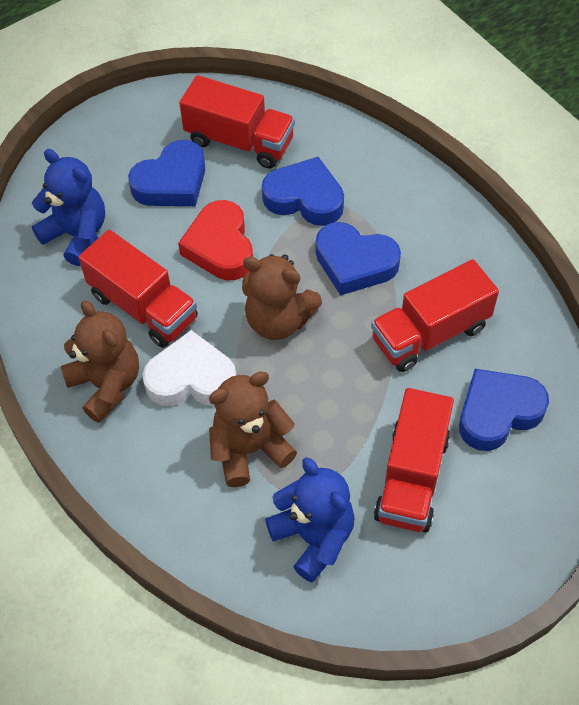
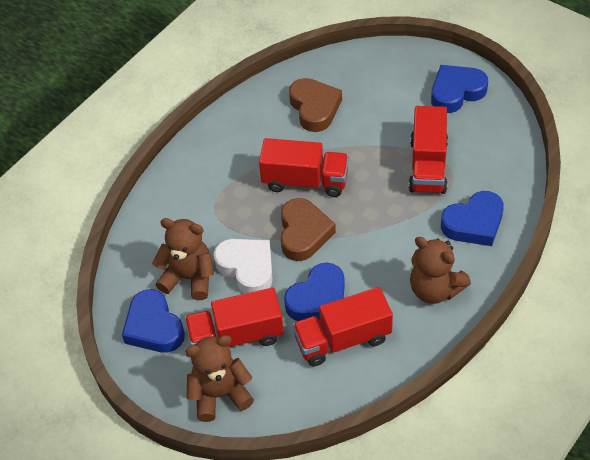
blue teddy bear: 2 -> 0
brown heart: 0 -> 2
red heart: 1 -> 0

